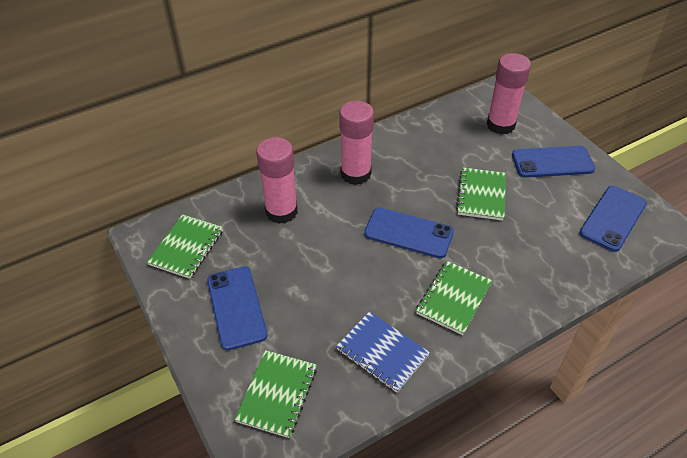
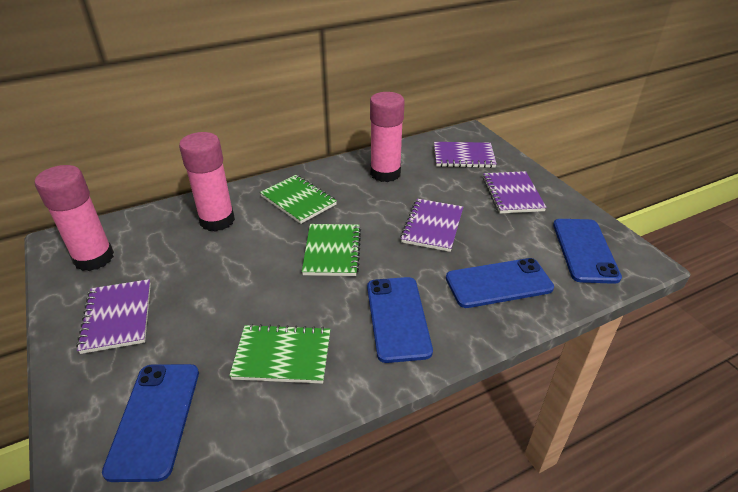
blue notebook: 1 -> 0
green notebook: 4 -> 3
purple notebook: 0 -> 4

